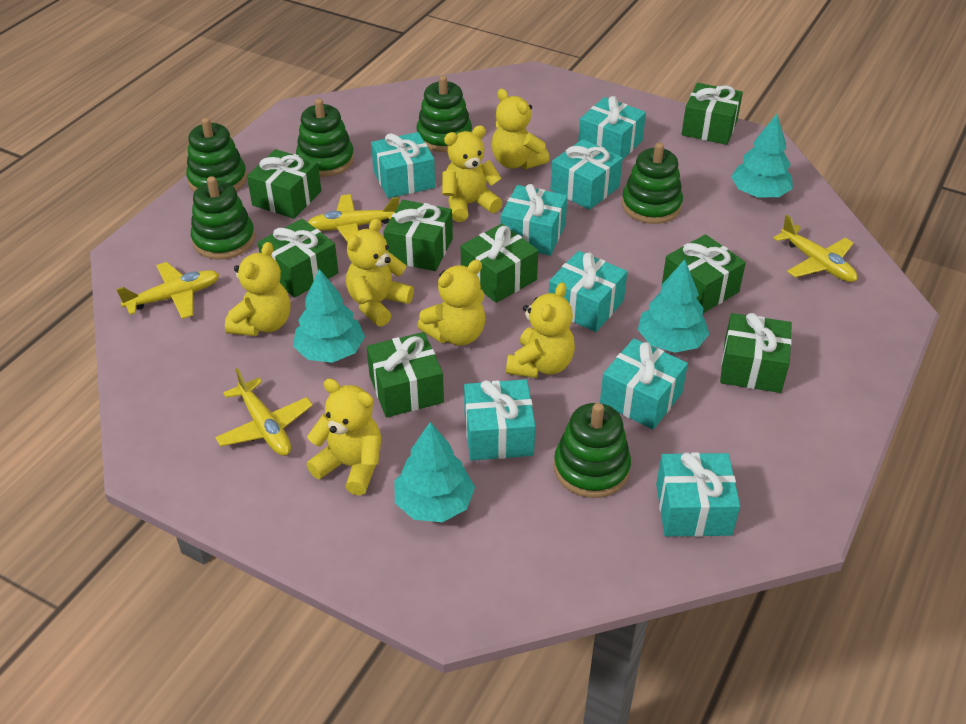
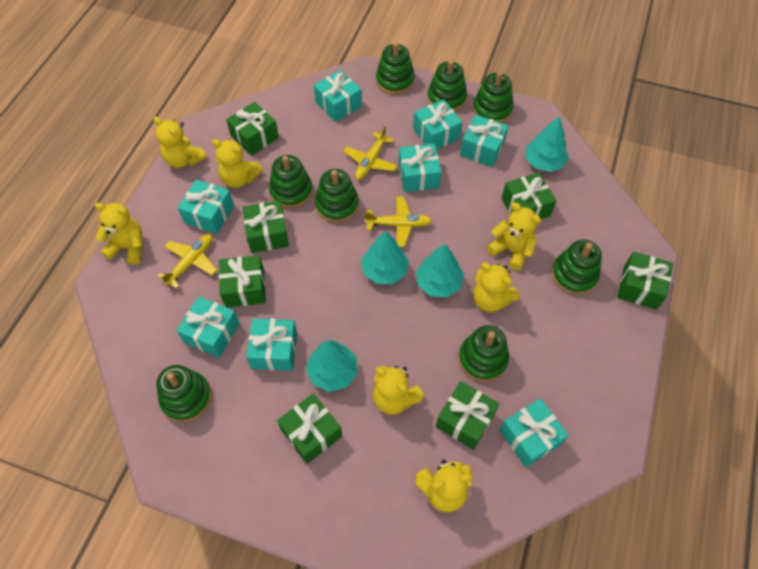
green gift: 8 -> 7
green stacking toy: 6 -> 8
yellow plane: 4 -> 3

